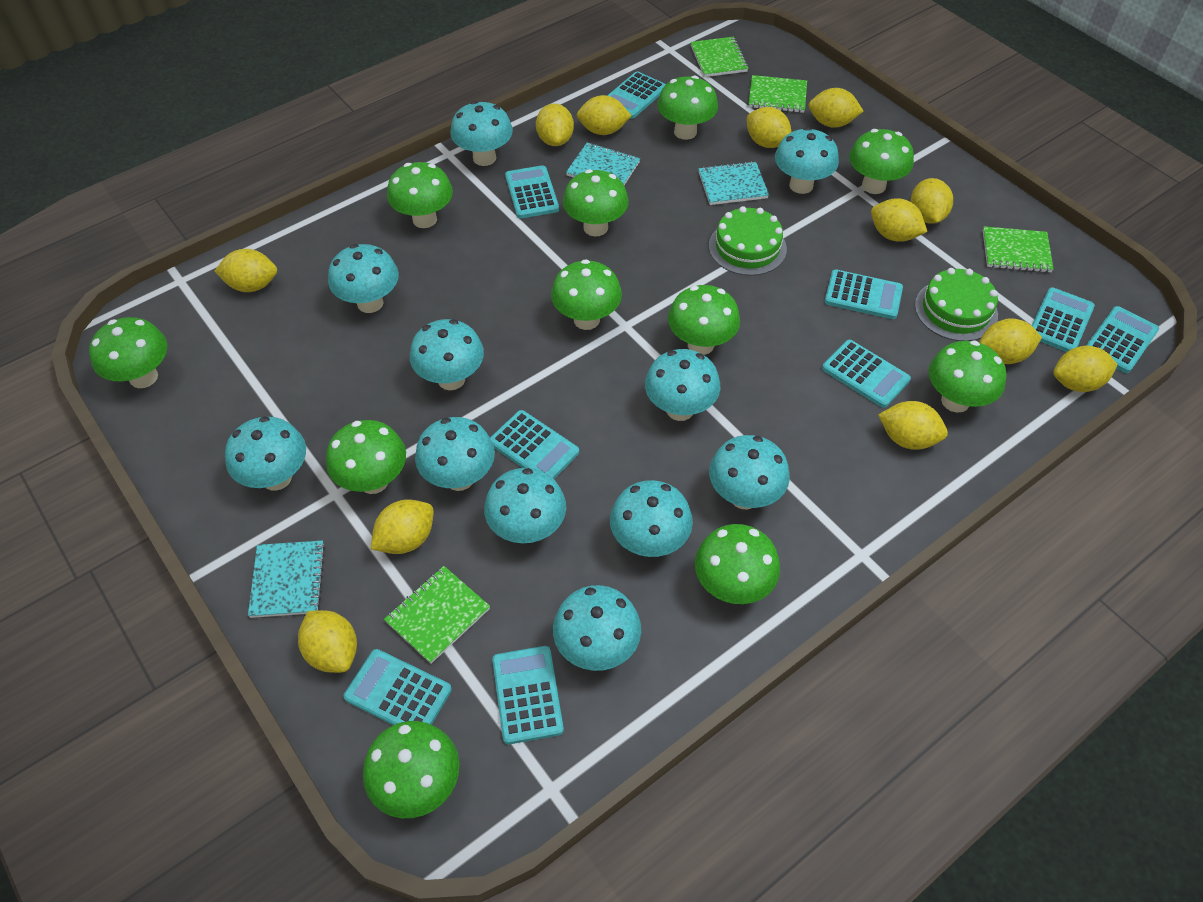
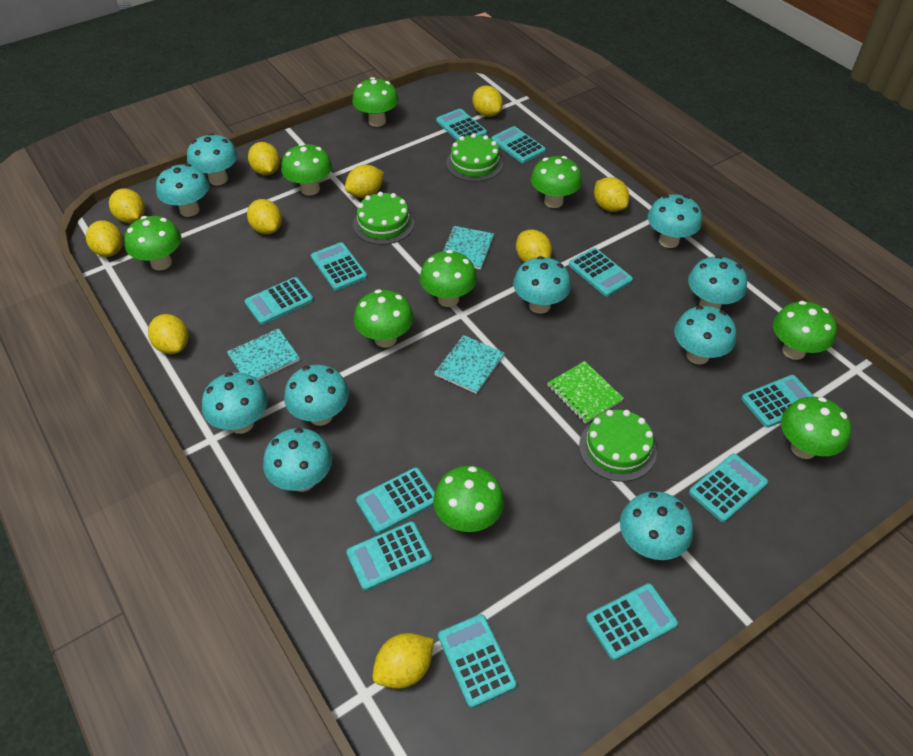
green cake: 2 -> 3
green mushroom: 11 -> 9
green notebook: 4 -> 1
turquoise calculator: 9 -> 11
turquoise mushroom: 11 -> 10
yellow lemon: 12 -> 10

